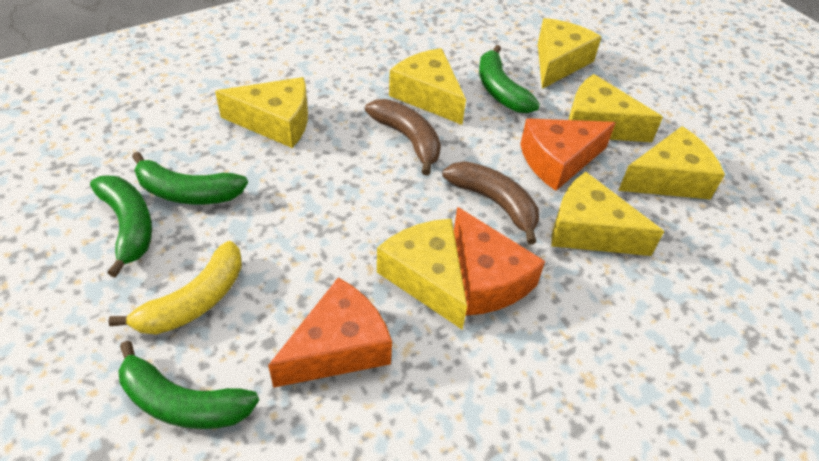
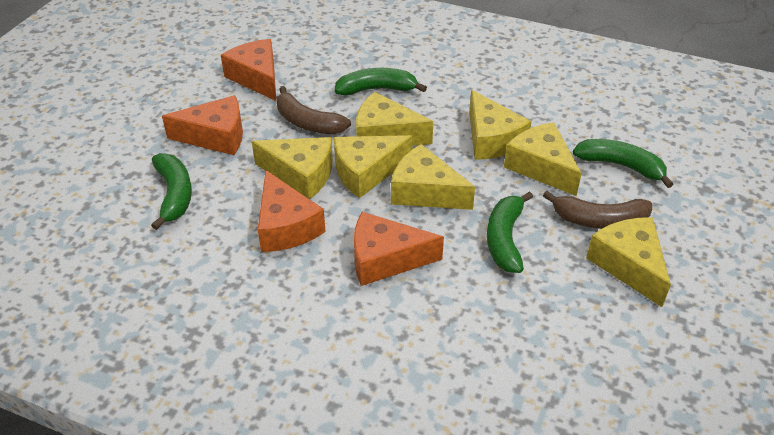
orange cheese: 3 -> 4
yellow banana: 1 -> 0

